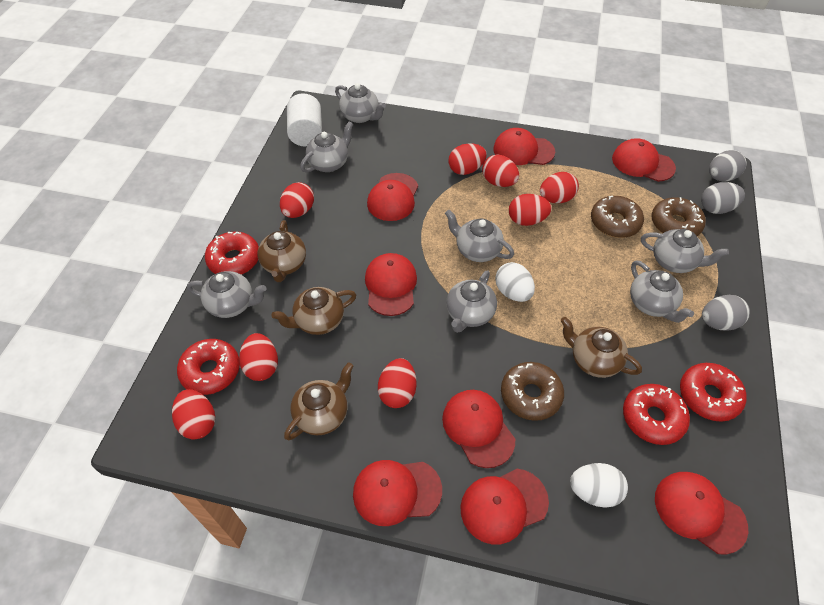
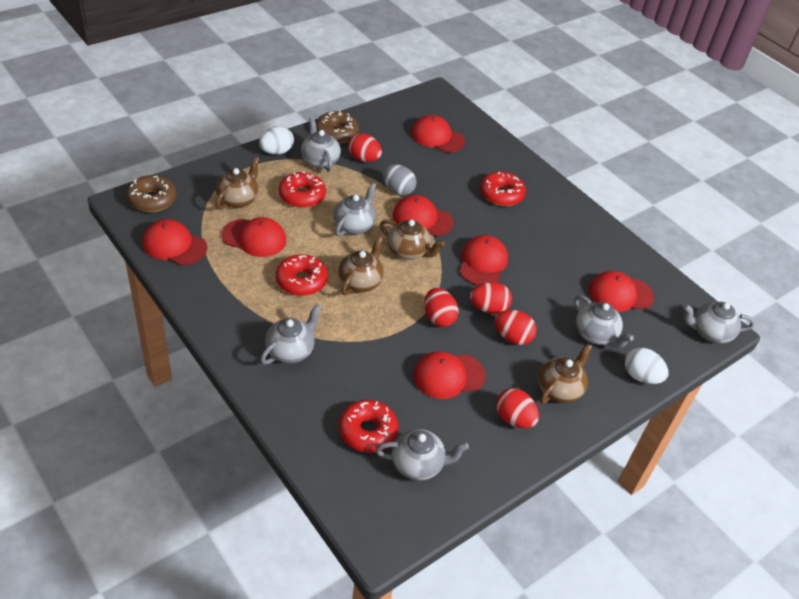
brown donut: 3 -> 2
grey egg: 3 -> 1
grey teapot: 7 -> 6
red cap: 8 -> 7
red egg: 8 -> 5
white cylinder: 1 -> 0

